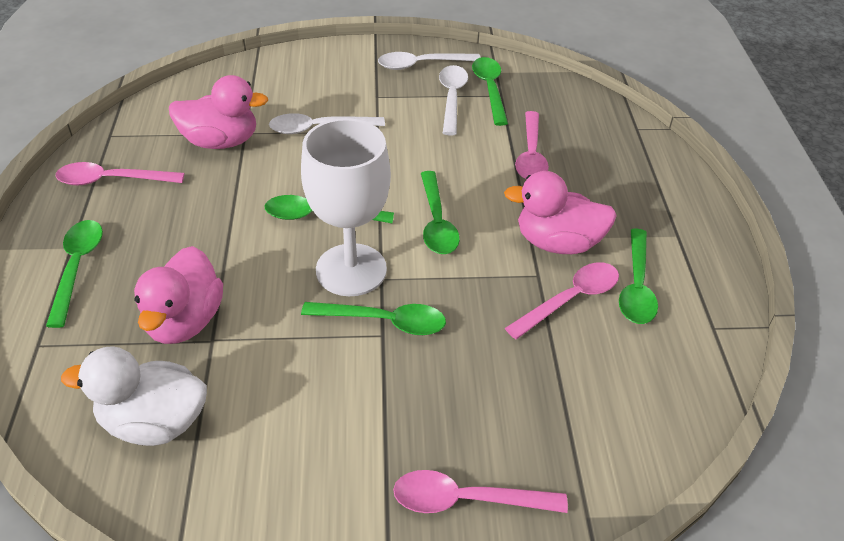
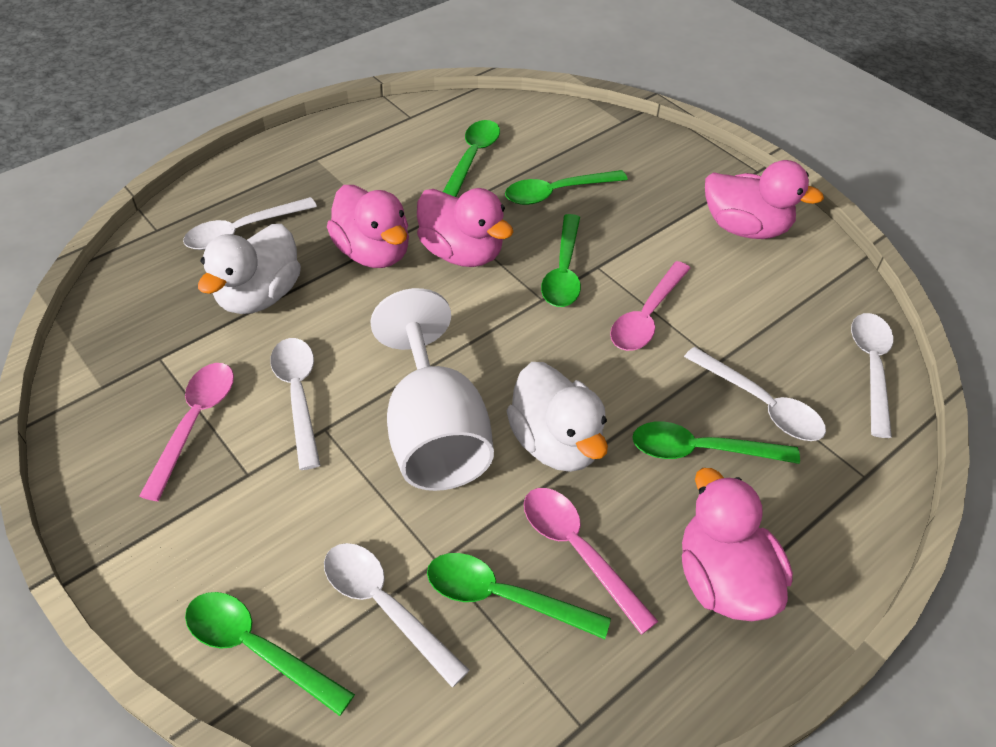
pink duck: 3 -> 4
pink spoon: 4 -> 3
white duck: 1 -> 2
white spoon: 3 -> 5

